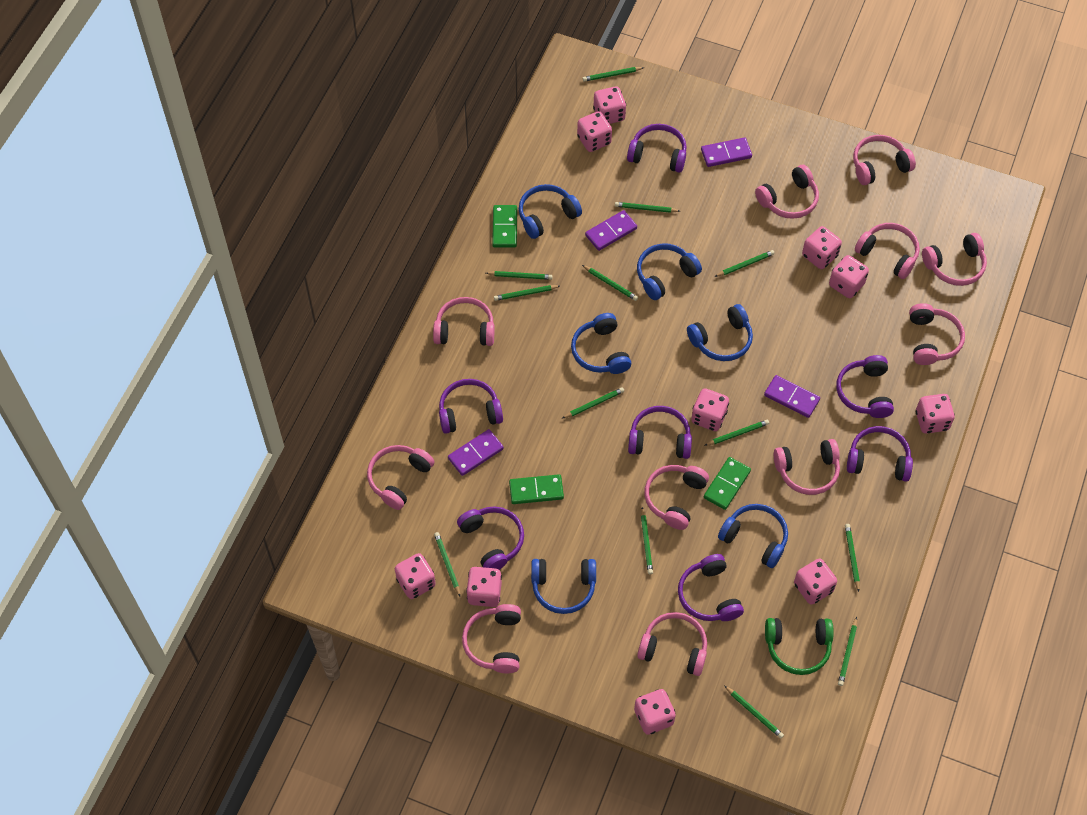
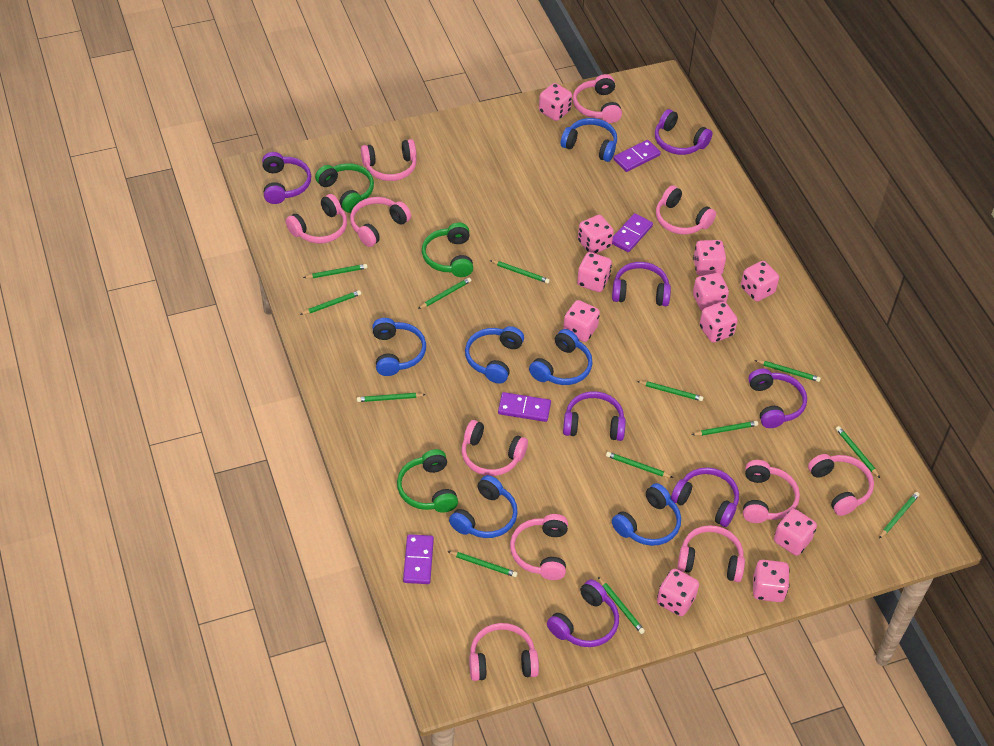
green domino: 3 -> 0
green headphones: 1 -> 3
pink dice: 10 -> 11

